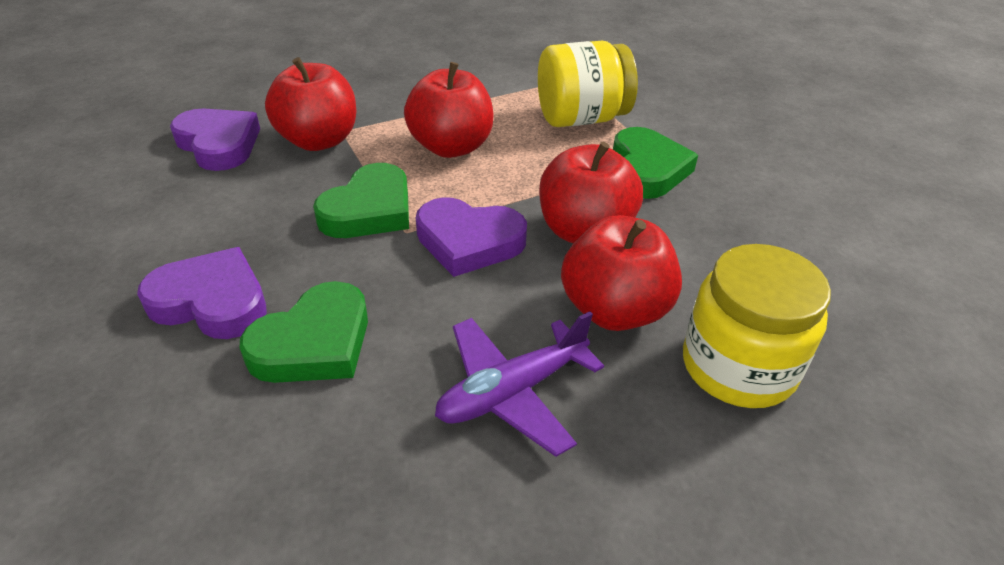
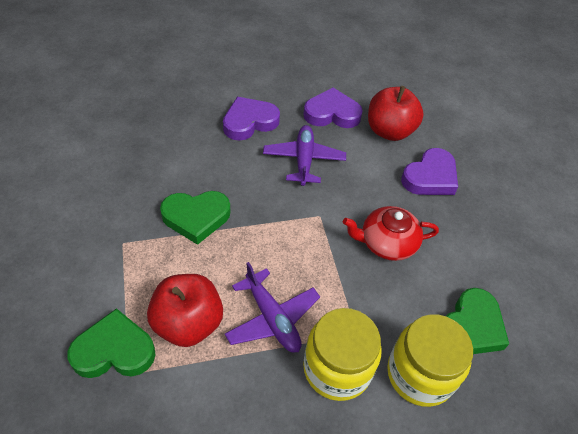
purple plane: 1 -> 2
red apple: 4 -> 2
red teapot: 0 -> 1

